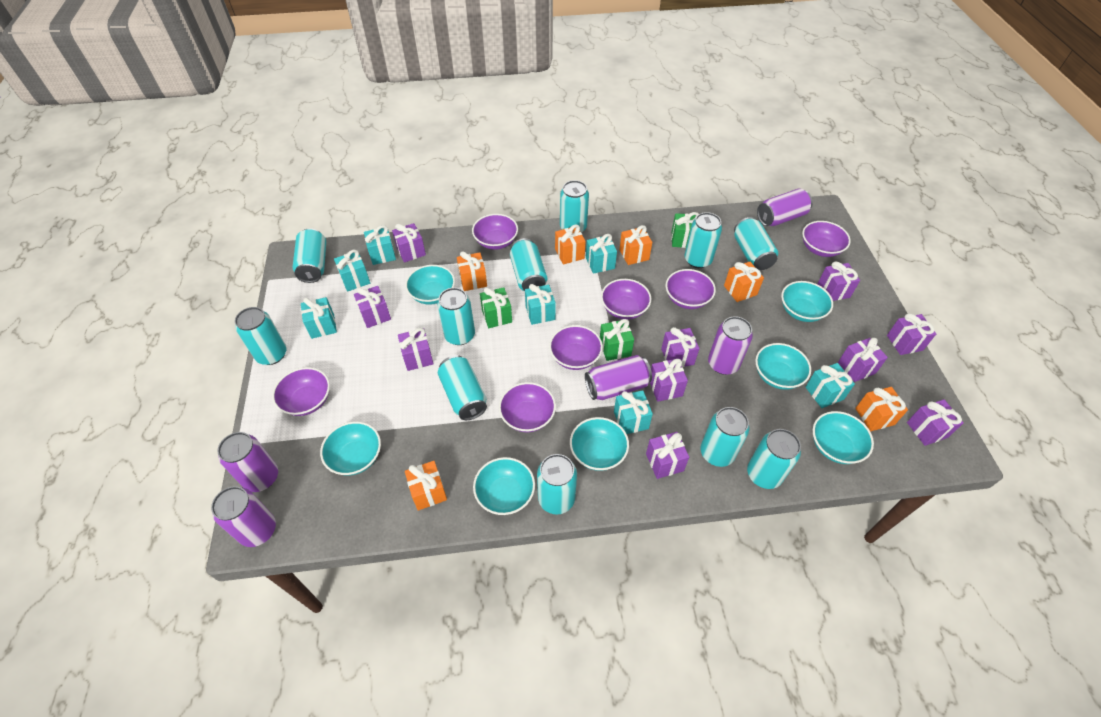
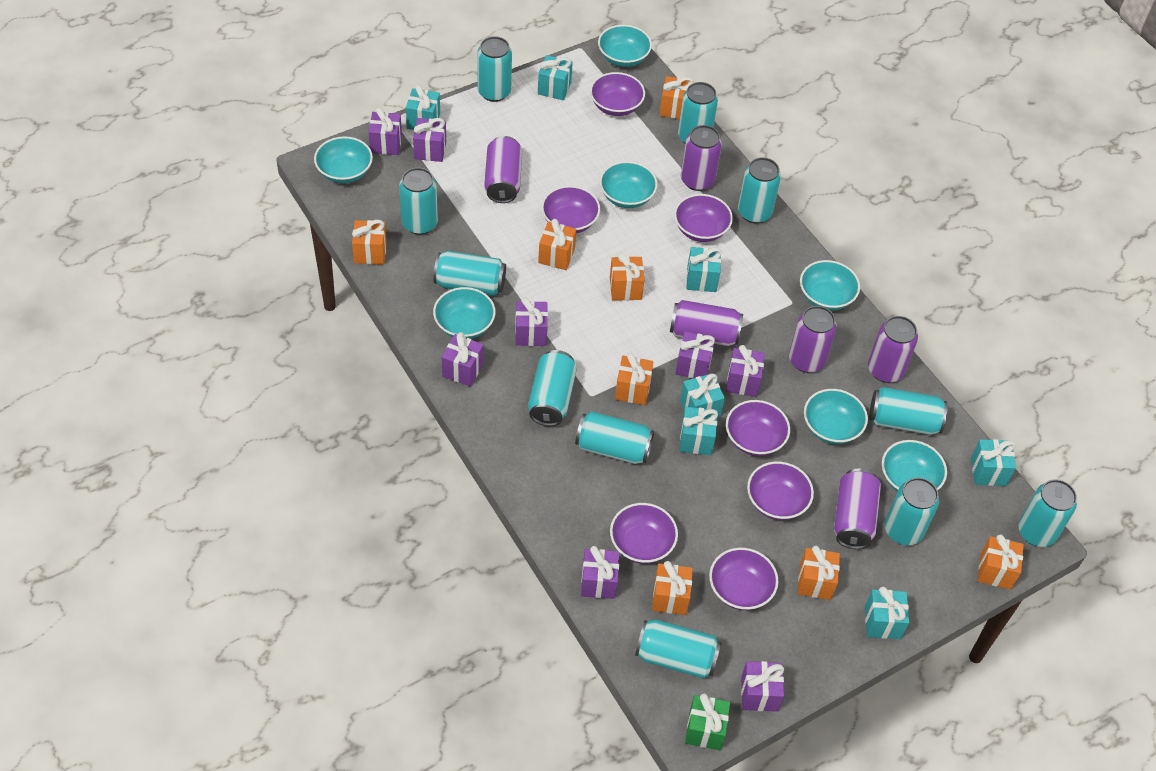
green gift: 3 -> 1
orange gift: 6 -> 8
purple can: 5 -> 6
purple gift: 10 -> 8

